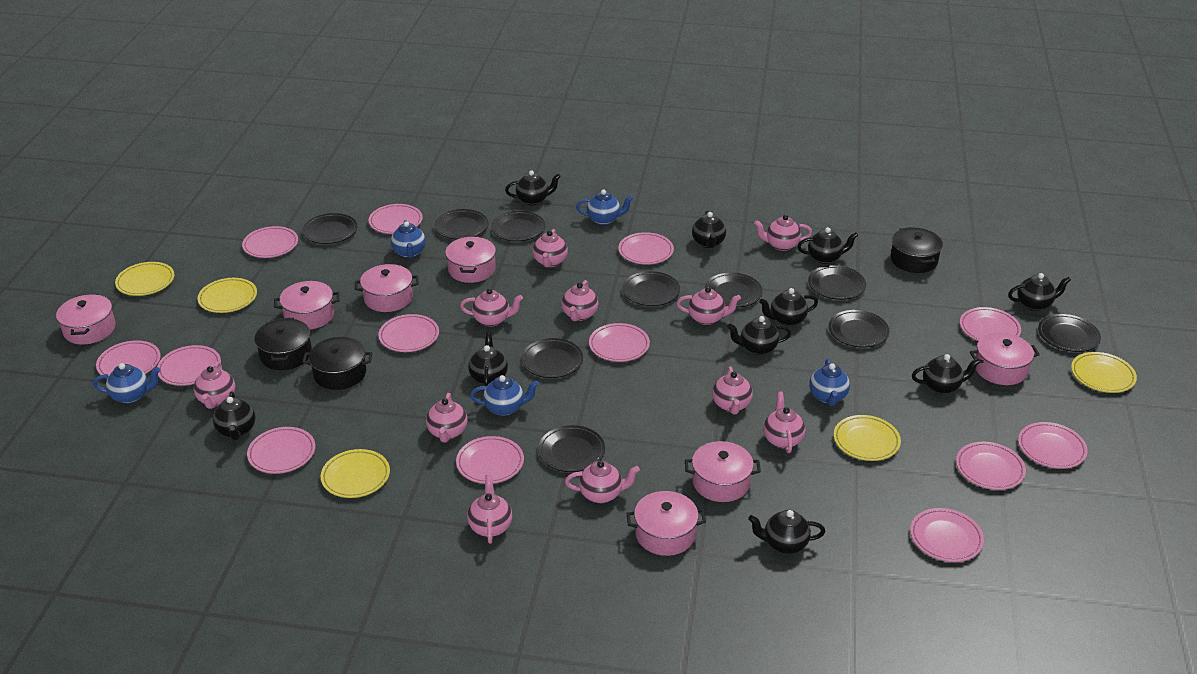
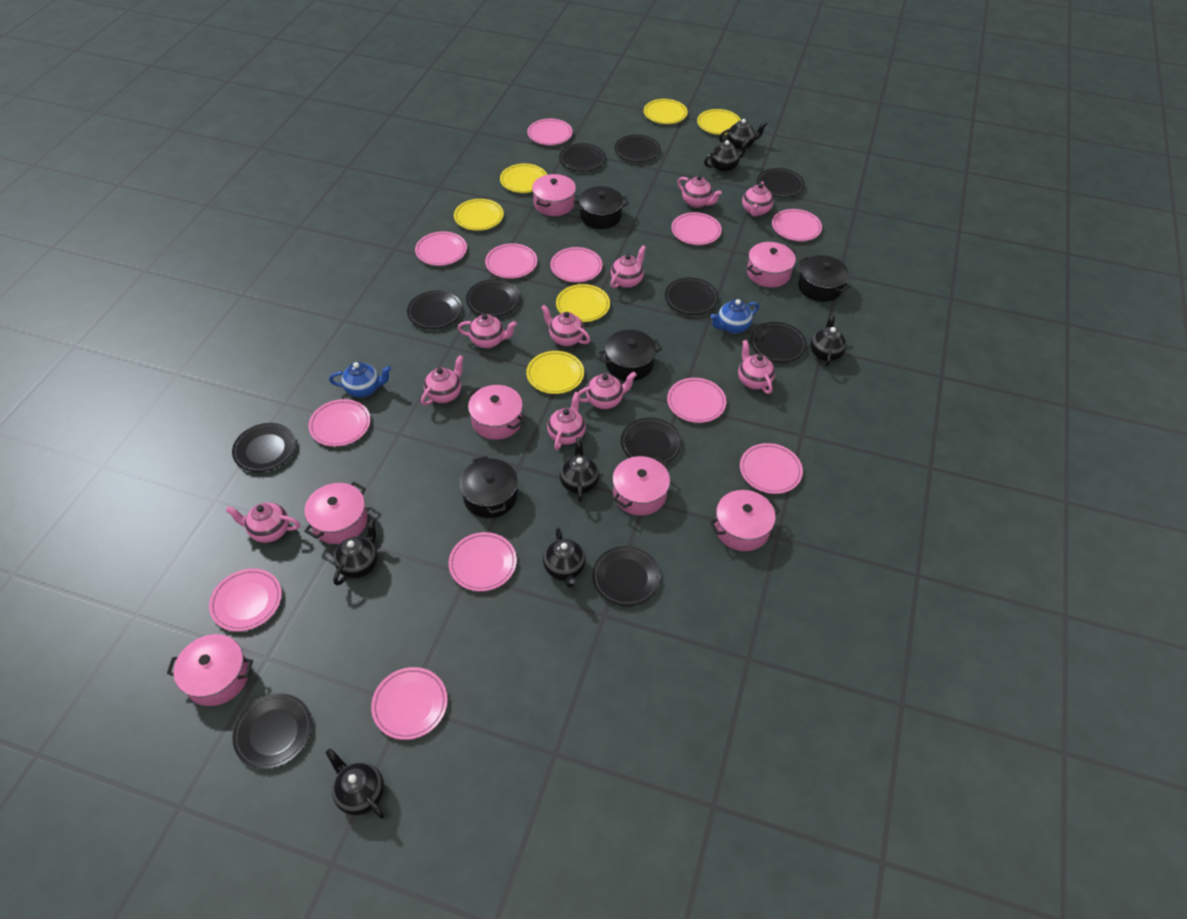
black plate: 10 -> 11
black pot: 3 -> 4
black teapot: 10 -> 7
blue teapot: 5 -> 2
pink plate: 13 -> 12
pink teapot: 11 -> 10
yellow plate: 5 -> 6

